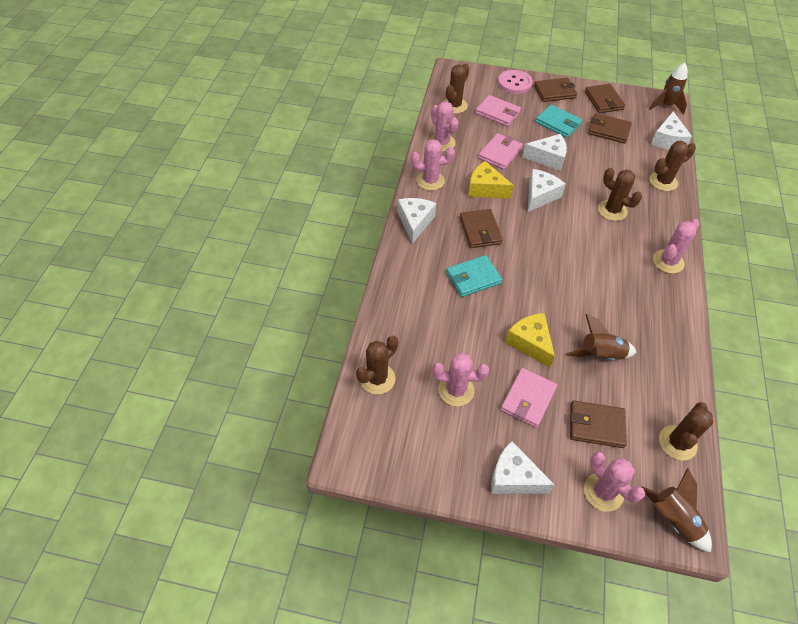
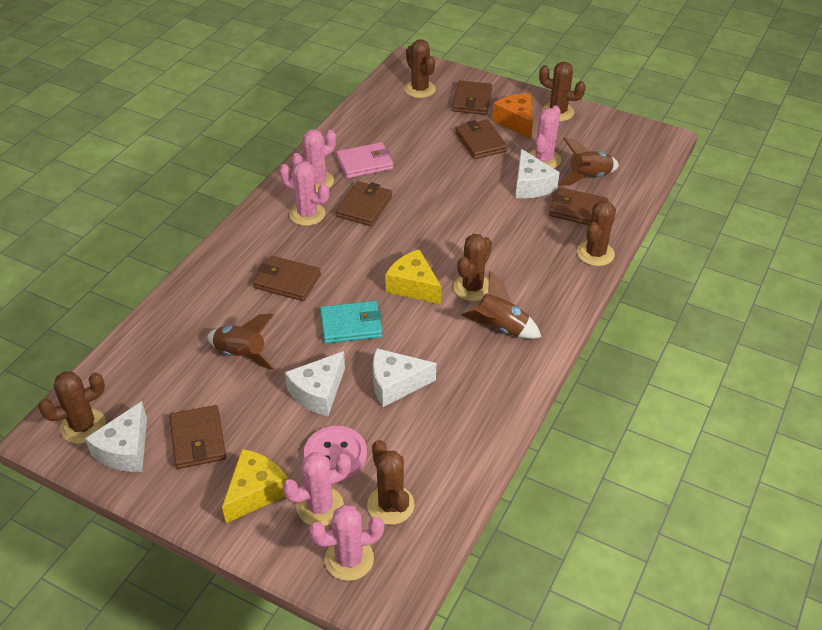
brown cactus: 5 -> 6
brown wallet: 5 -> 6
orange cheese: 0 -> 1
pink wallet: 3 -> 1
turquoise wallet: 2 -> 1
white cheese: 5 -> 4

